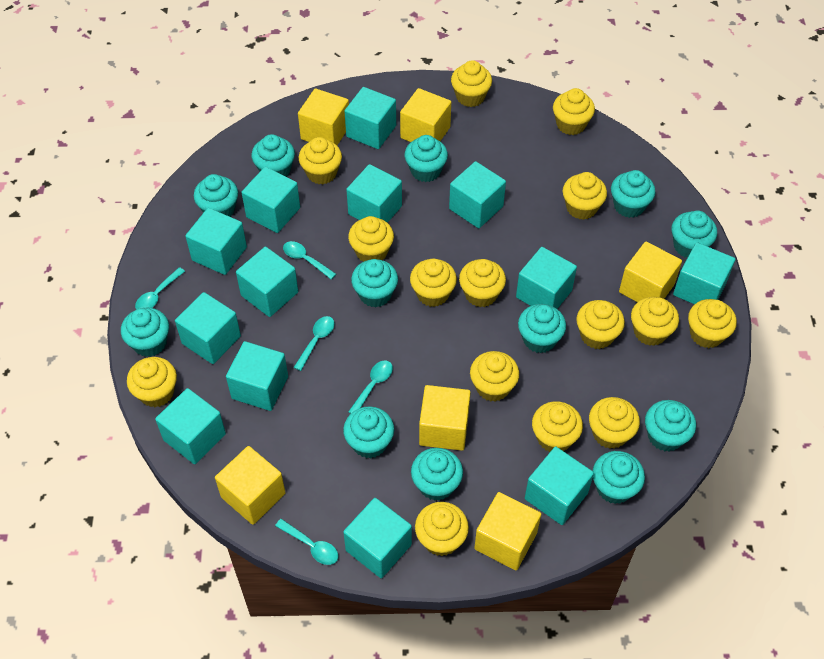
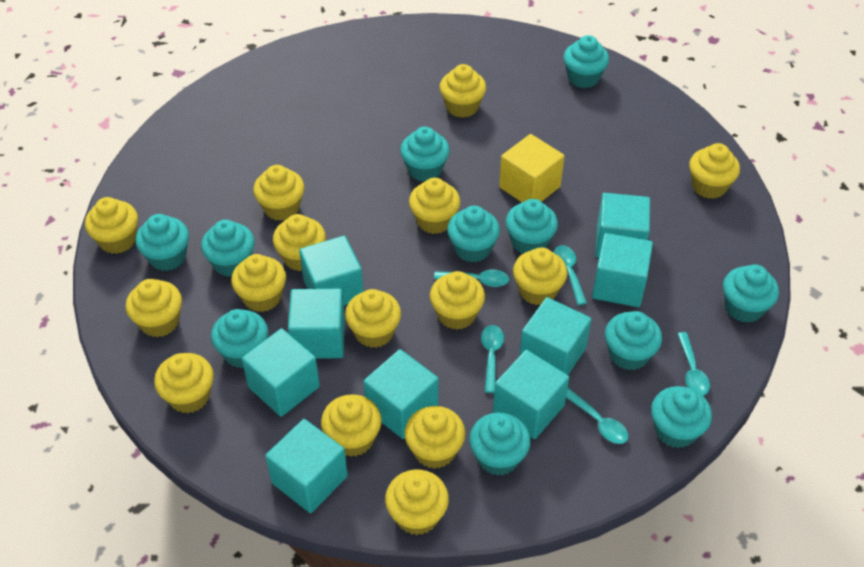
turquoise cube: 13 -> 9
turquoise cupcake: 12 -> 11
yellow cube: 6 -> 1

